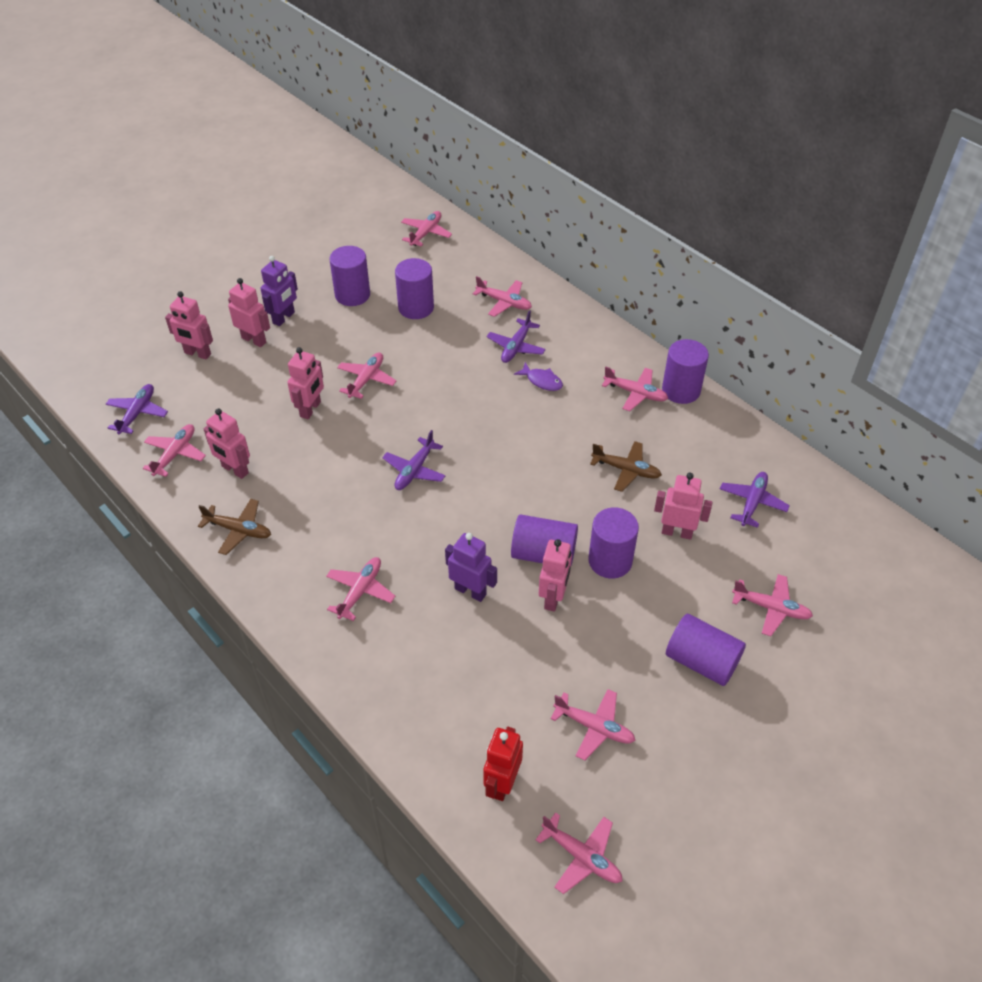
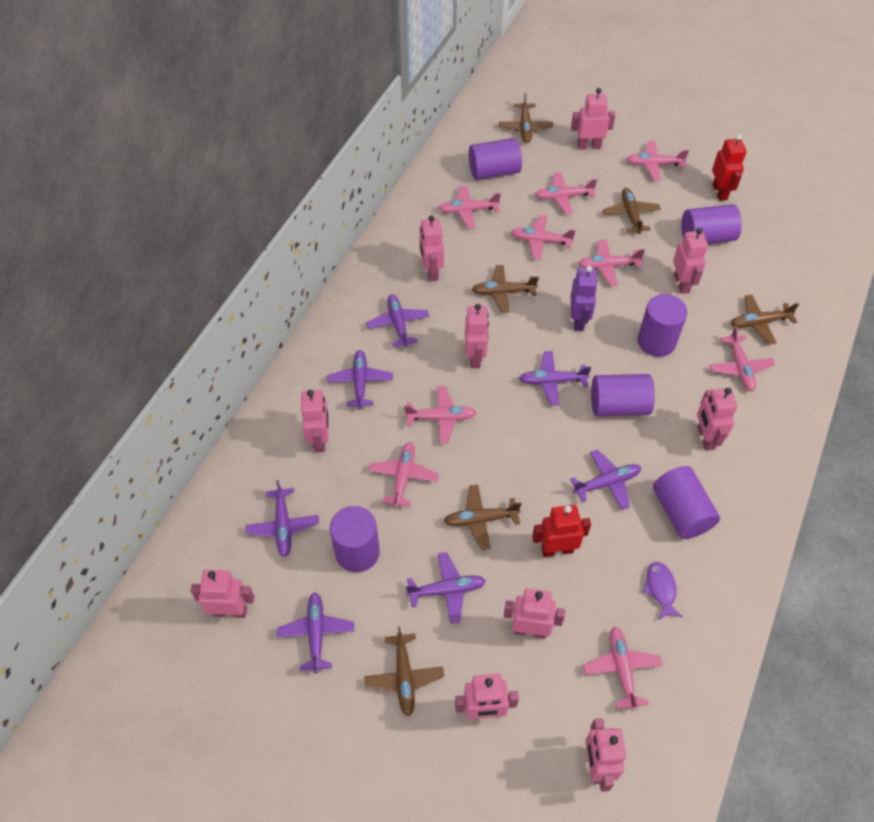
brown plane: 2 -> 6
pink robot: 6 -> 10
purple plane: 4 -> 7
purple robot: 2 -> 1
red robot: 1 -> 2

